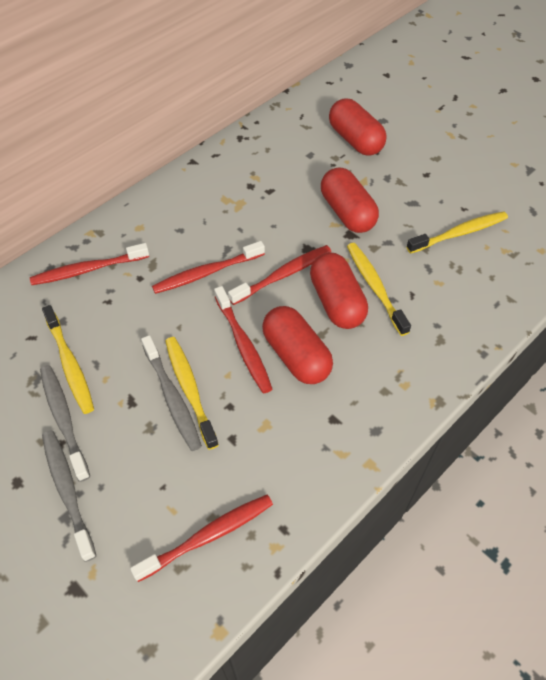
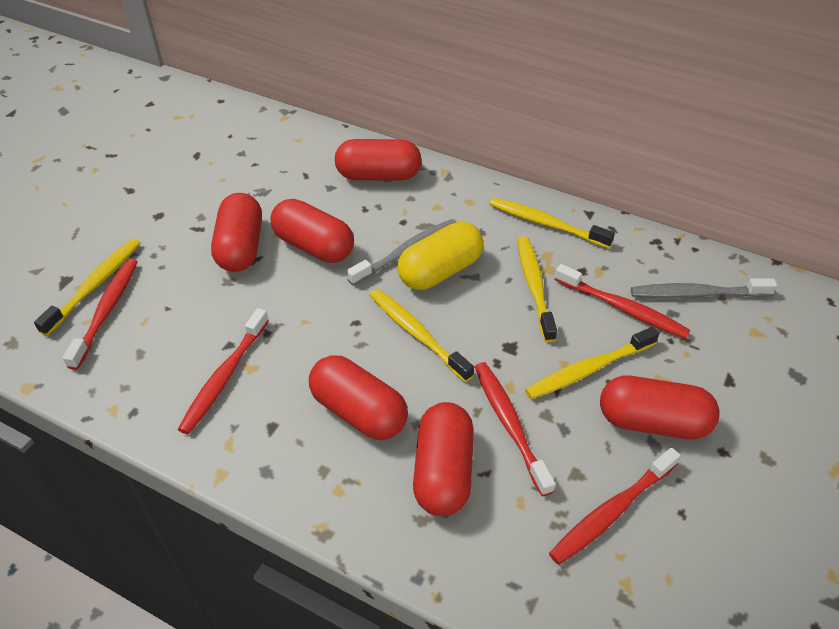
grey toothbrush: 3 -> 2
red capsule: 4 -> 6
yellow capsule: 0 -> 1
yellow toothbrush: 4 -> 5

